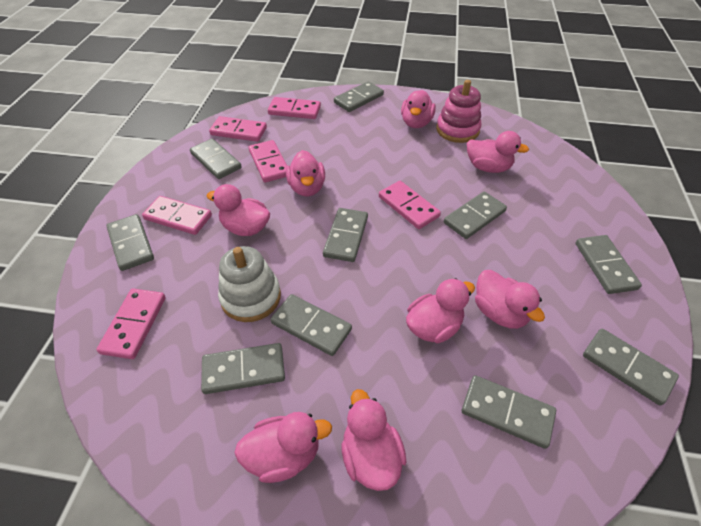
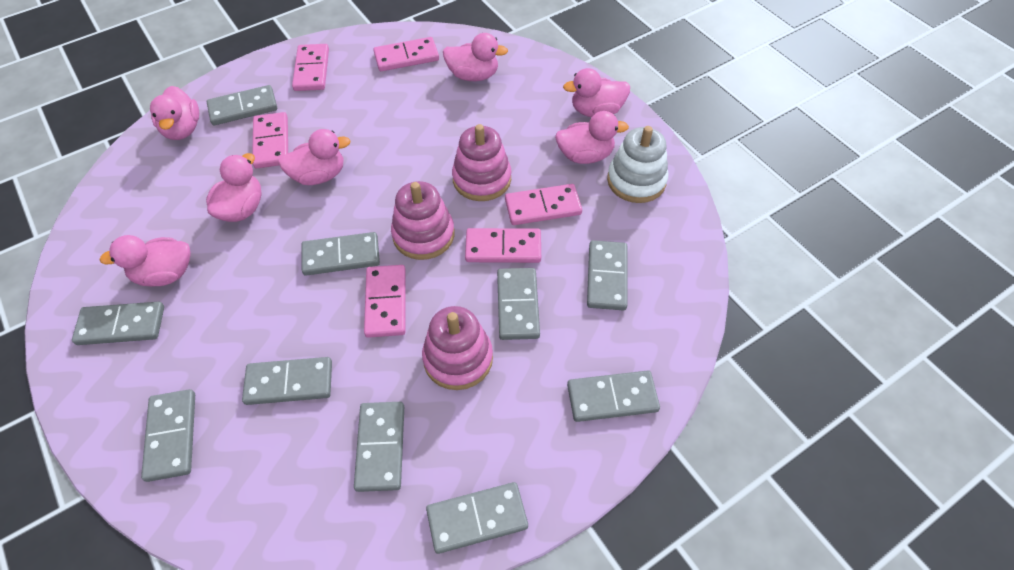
pink duck: 8 -> 7
pink stacking toy: 1 -> 3

